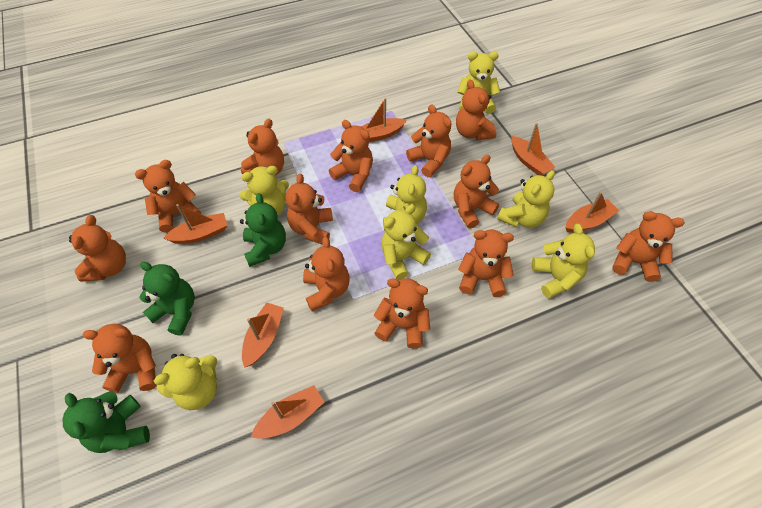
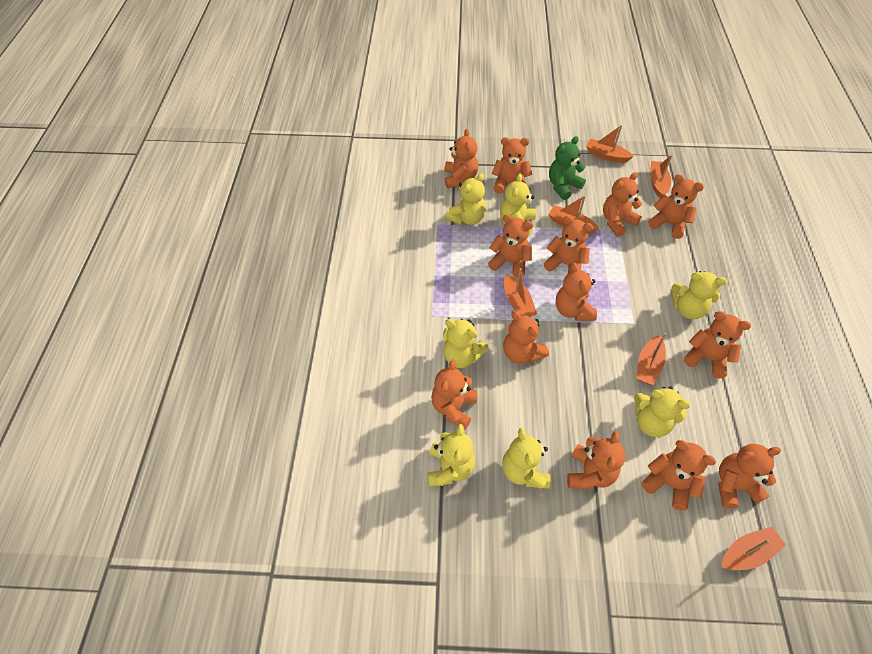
green teddy bear: 3 -> 1

